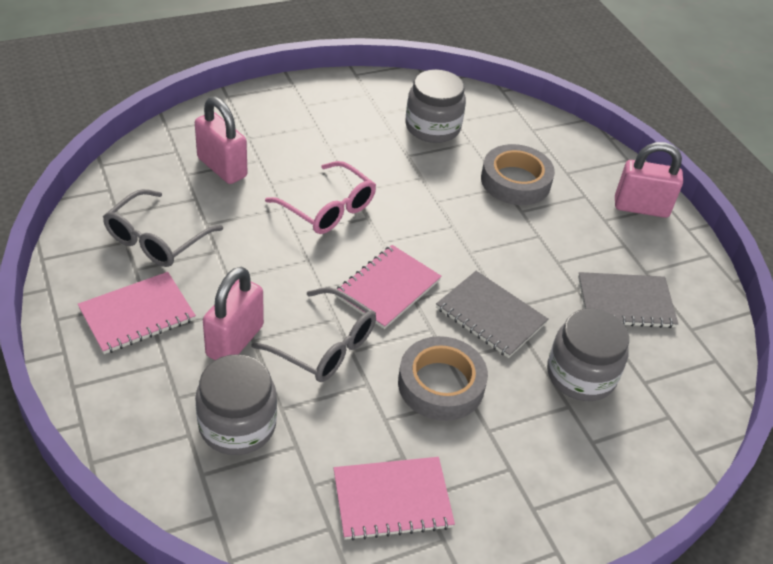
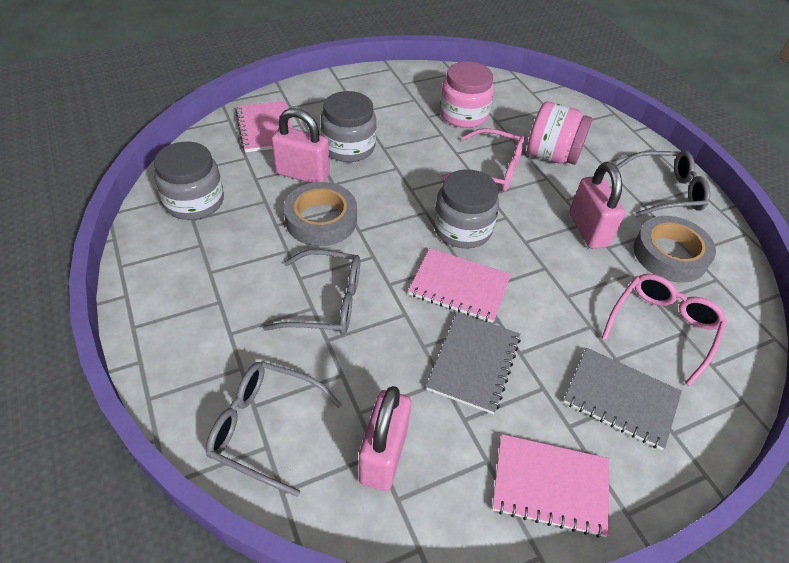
grey glasses: 2 -> 3
pink glasses: 1 -> 2
pink jar: 0 -> 2

